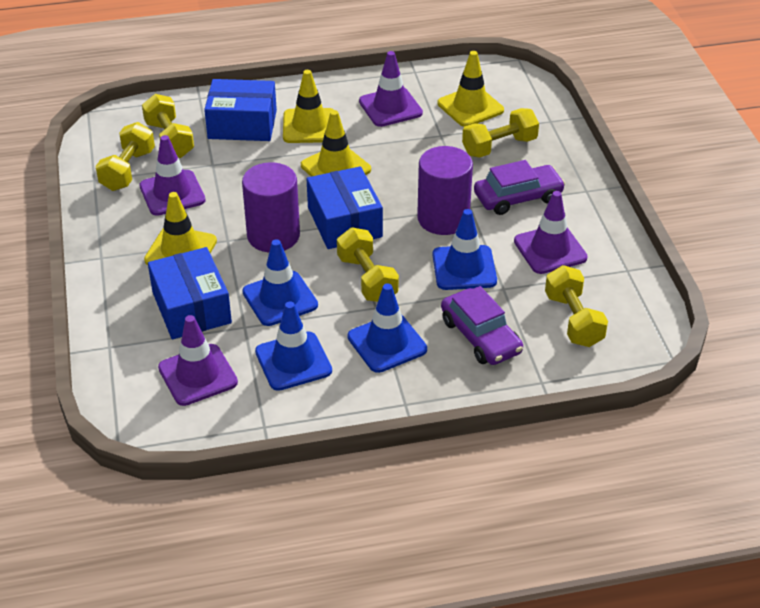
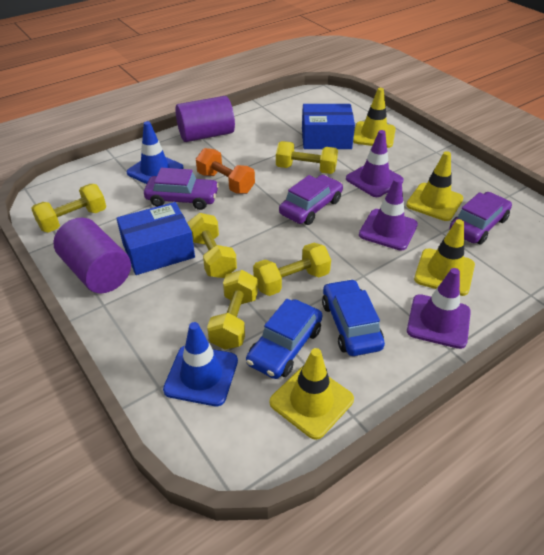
blue box: 3 -> 2
blue car: 0 -> 2
blue traffic cone: 4 -> 2
orange dumbbell: 0 -> 1
purple car: 2 -> 3
purple traffic cone: 4 -> 3

